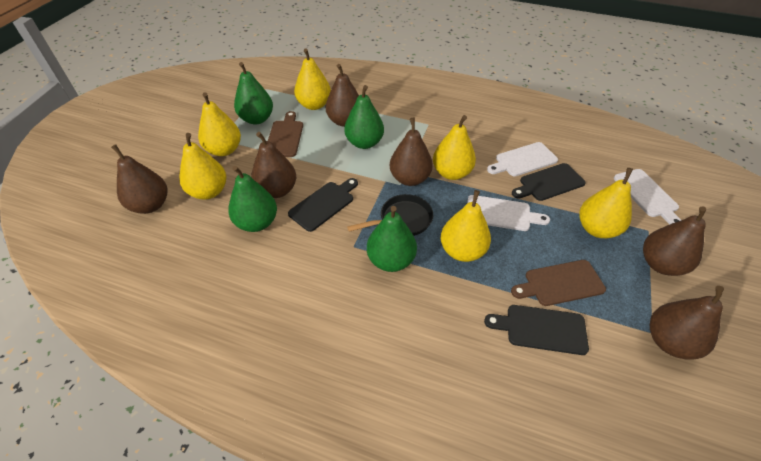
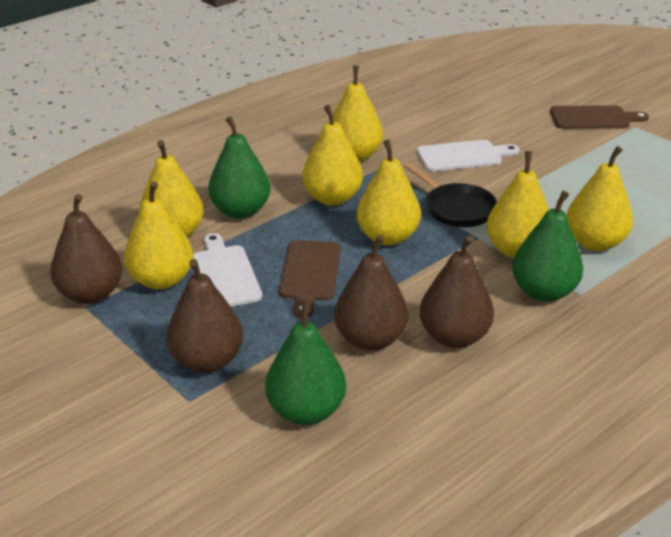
black cutting board: 3 -> 0
brown pear: 6 -> 4
green pear: 4 -> 3
white cutting board: 3 -> 2
yellow pear: 6 -> 7

